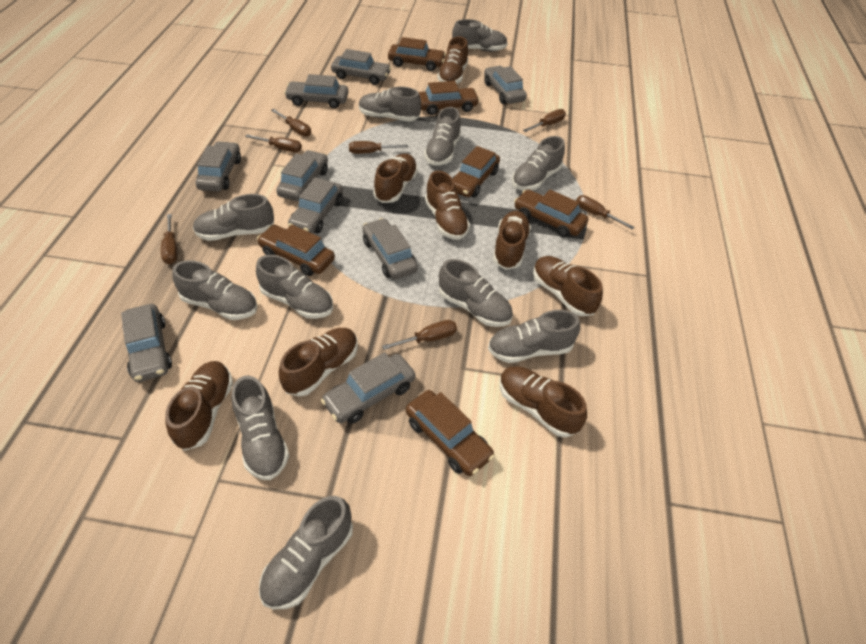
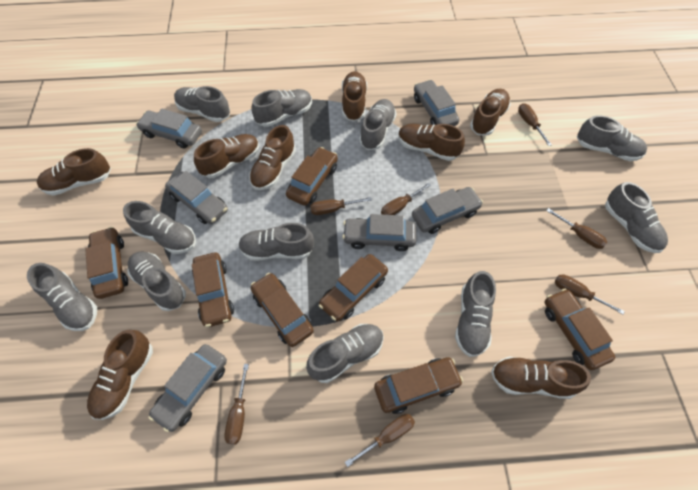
brown car: 6 -> 7
grey car: 9 -> 6

